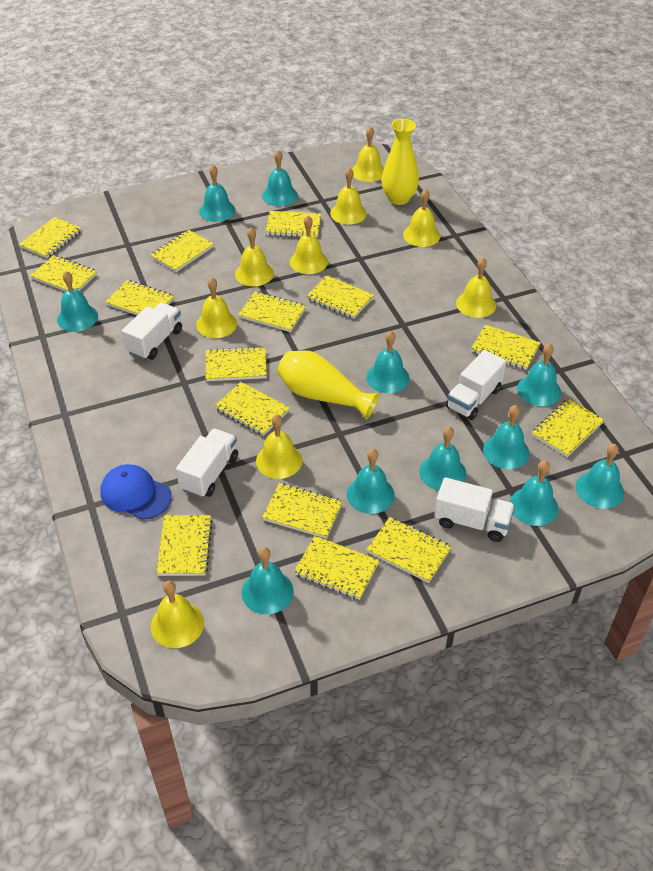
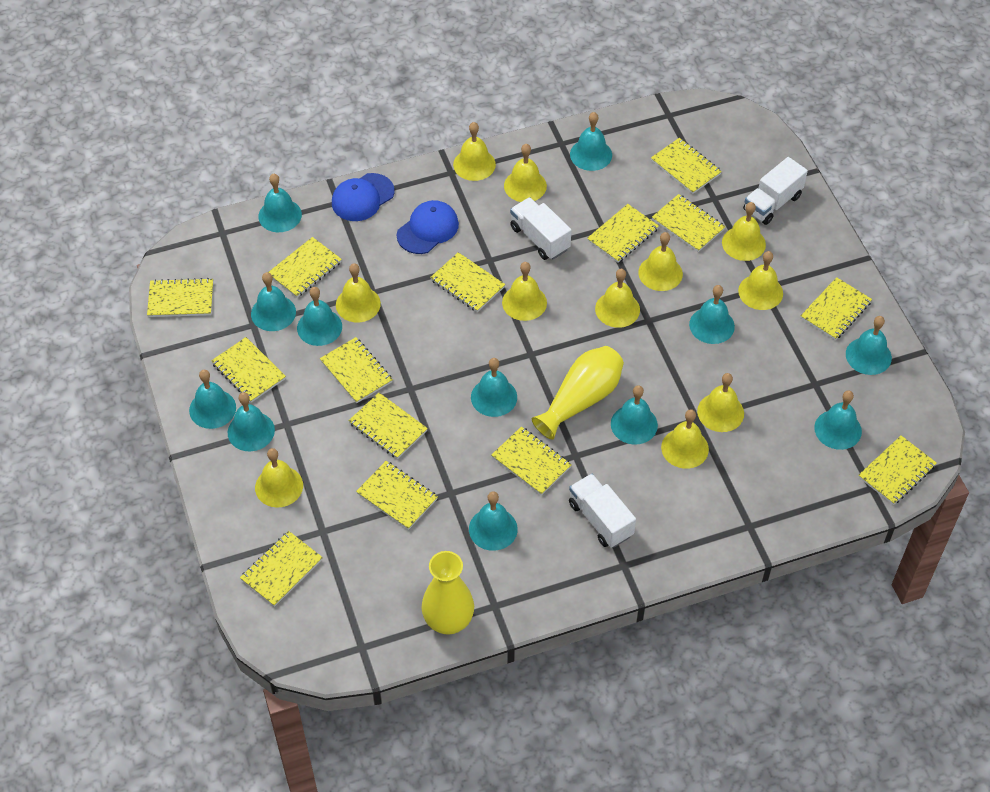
blue cap: 1 -> 2
turquoise bell: 11 -> 12
white truck: 4 -> 3
yellow bell: 9 -> 11
yellow notebook: 15 -> 14

